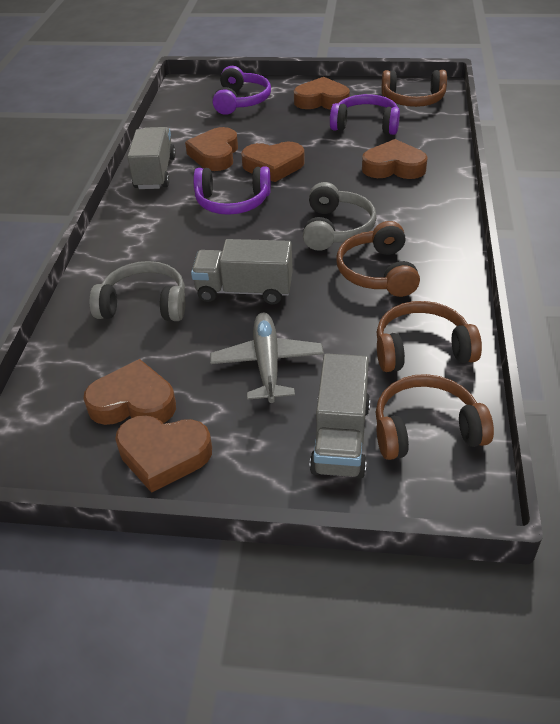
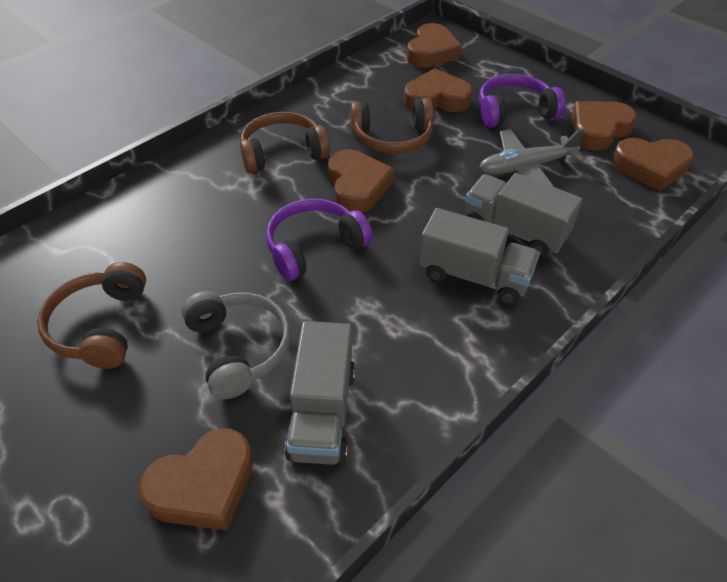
brown headphones: 4 -> 3
grey headphones: 2 -> 1
purple headphones: 3 -> 2

